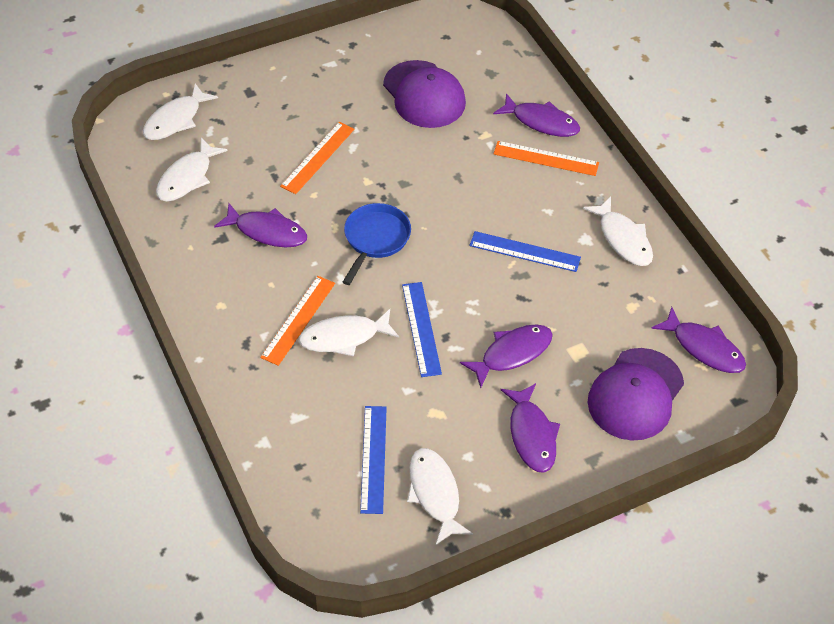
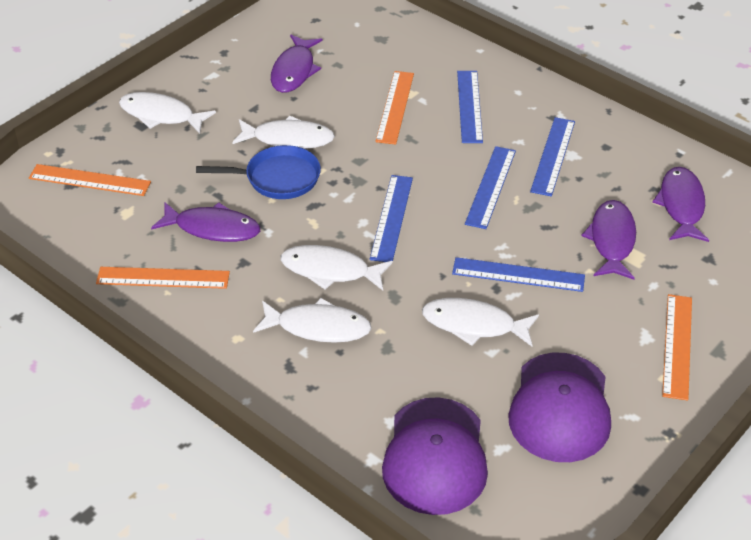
blue ruler: 3 -> 5
orange ruler: 3 -> 4
purple fish: 5 -> 4

